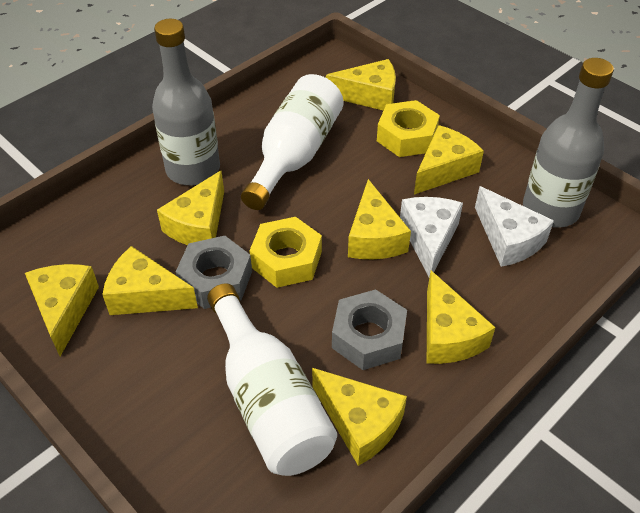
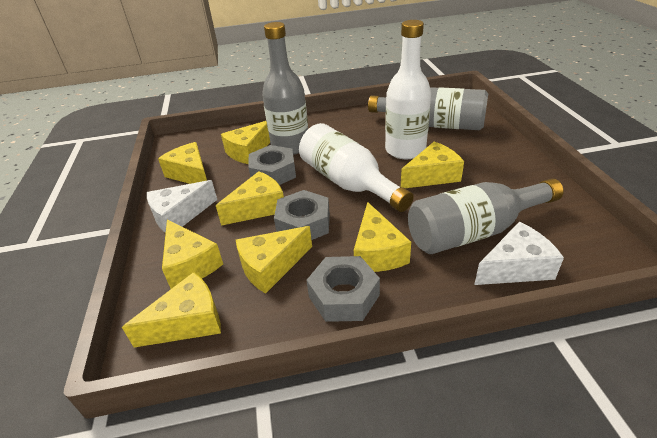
grey bottle: 2 -> 3
grey nut: 2 -> 3
yellow nut: 2 -> 0

